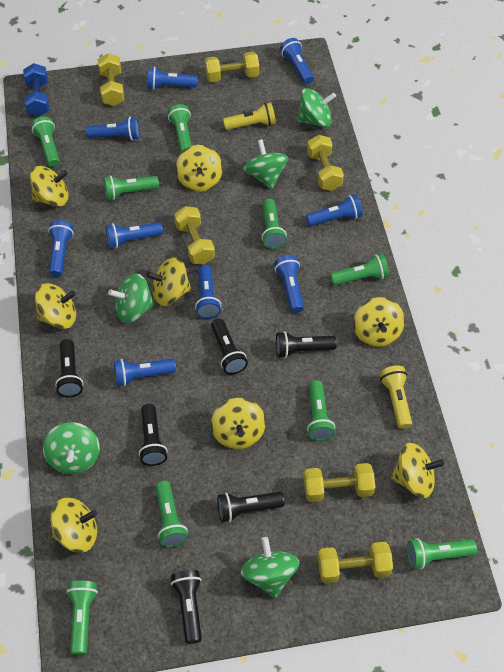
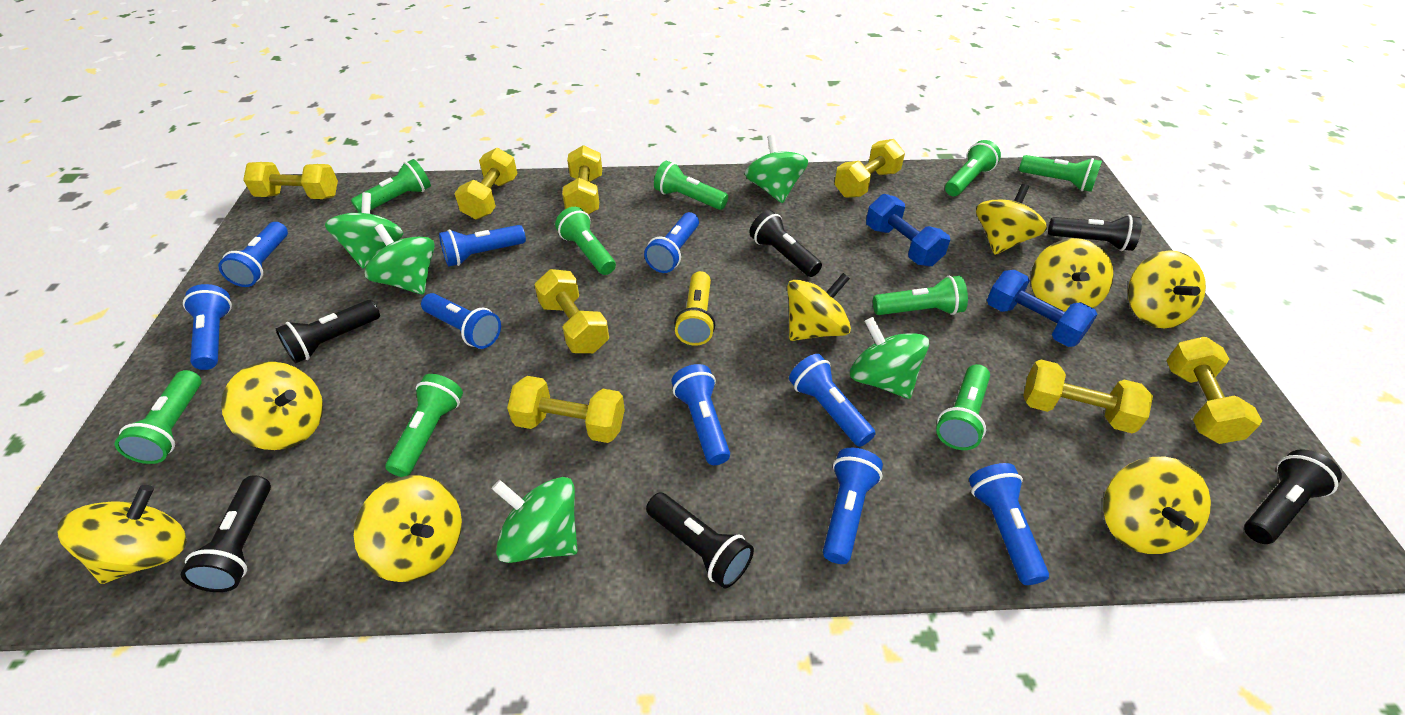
blue dumbbell: 1 -> 2
yellow dumbbell: 6 -> 8
yellow flashlight: 2 -> 1

